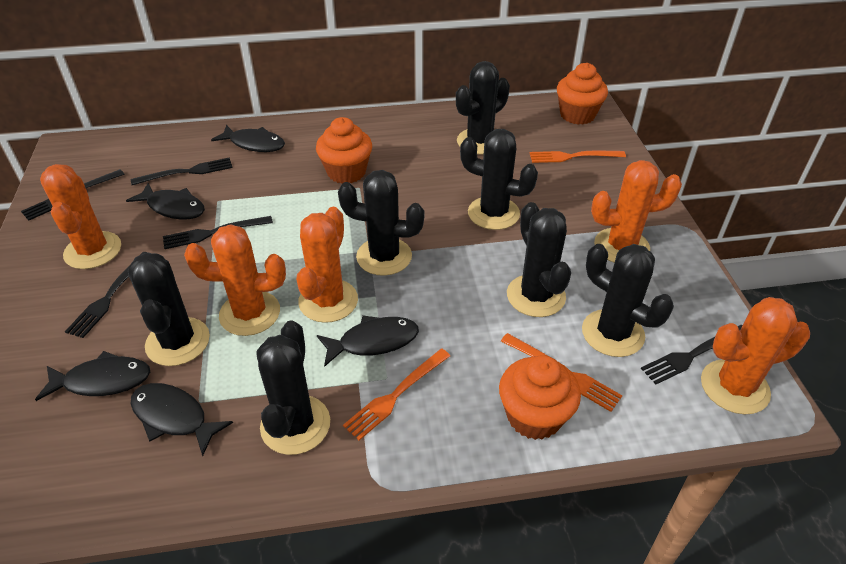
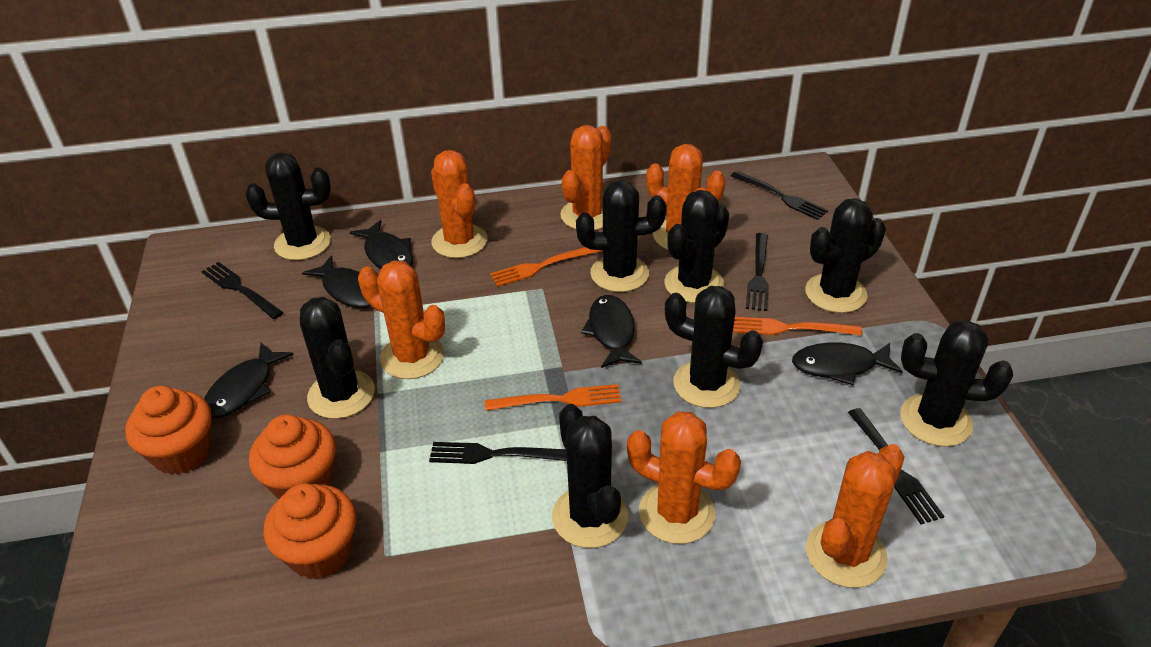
black cactus: 7 -> 8
orange cactus: 5 -> 6

